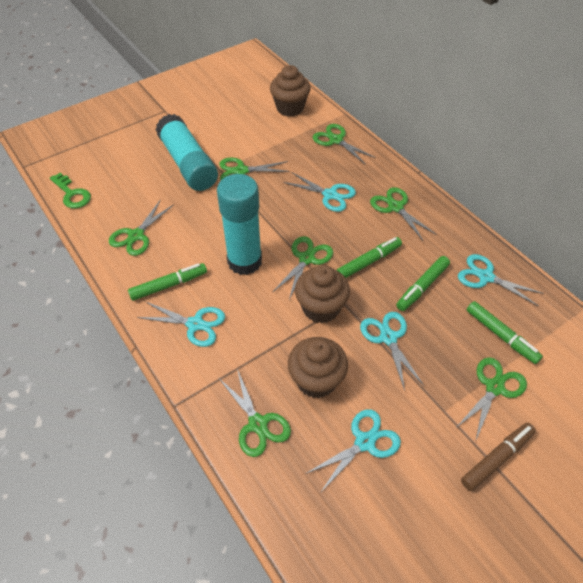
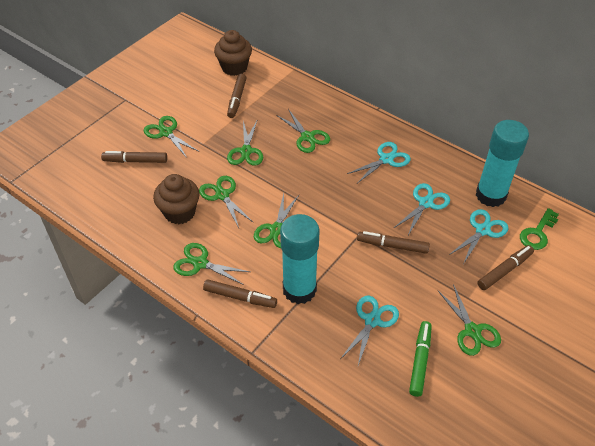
brown cupcake: 3 -> 2
brown marker: 1 -> 5
green marker: 4 -> 1
turquoise scissors: 5 -> 4

